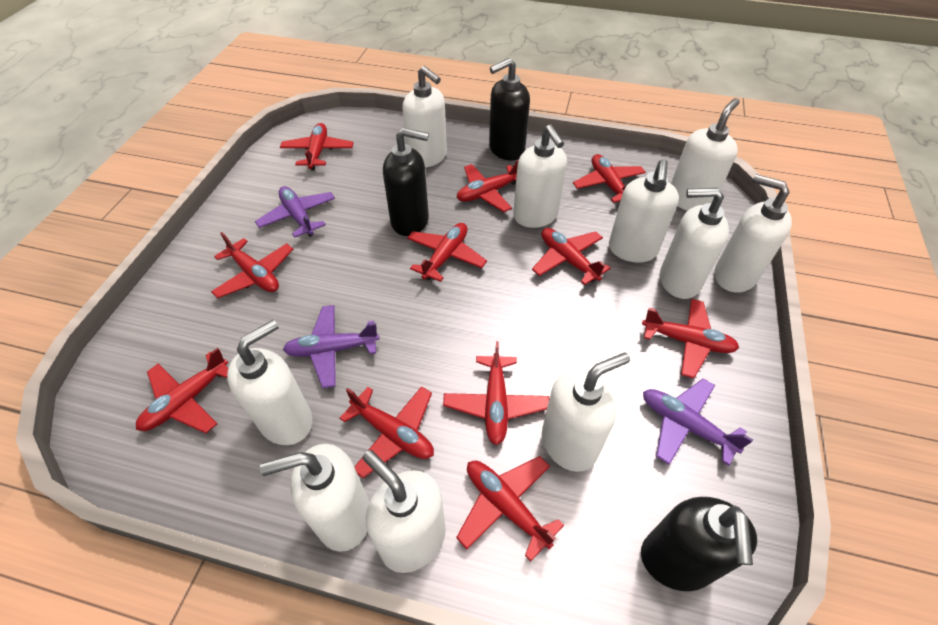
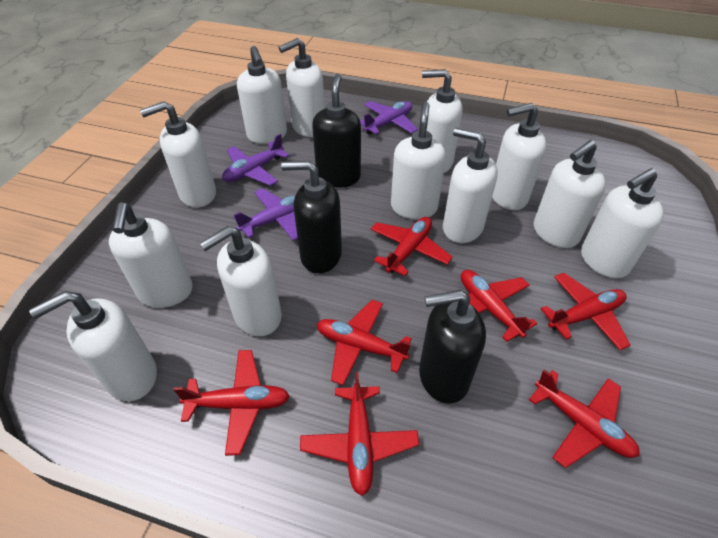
red plane: 11 -> 7
white soap dispenser: 10 -> 12

